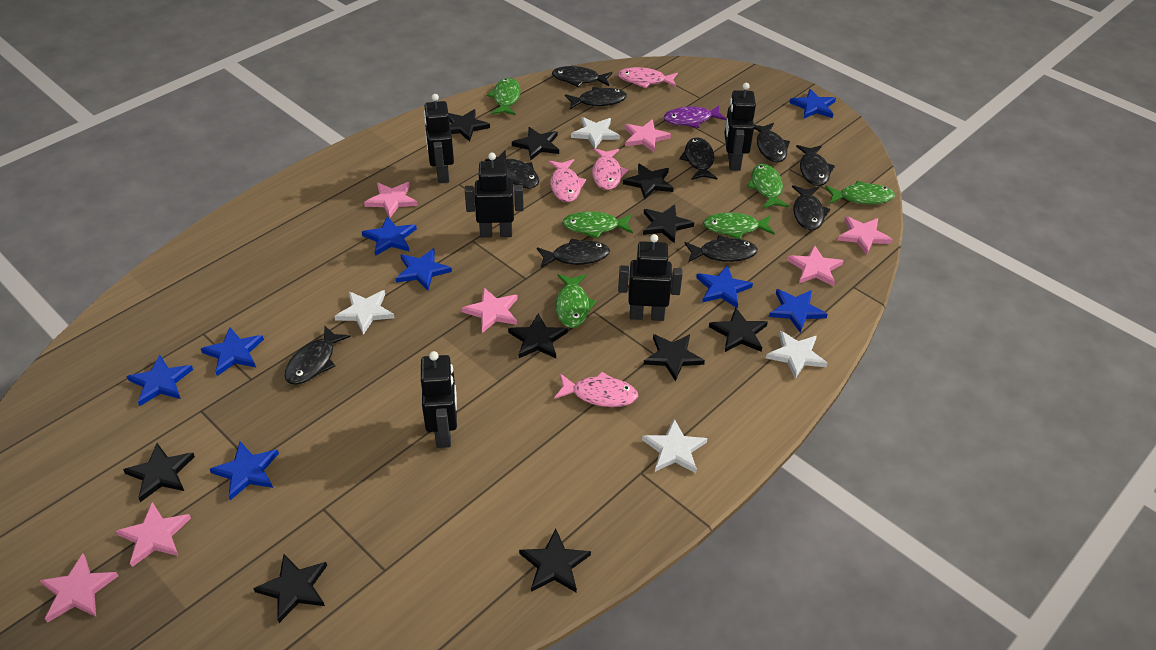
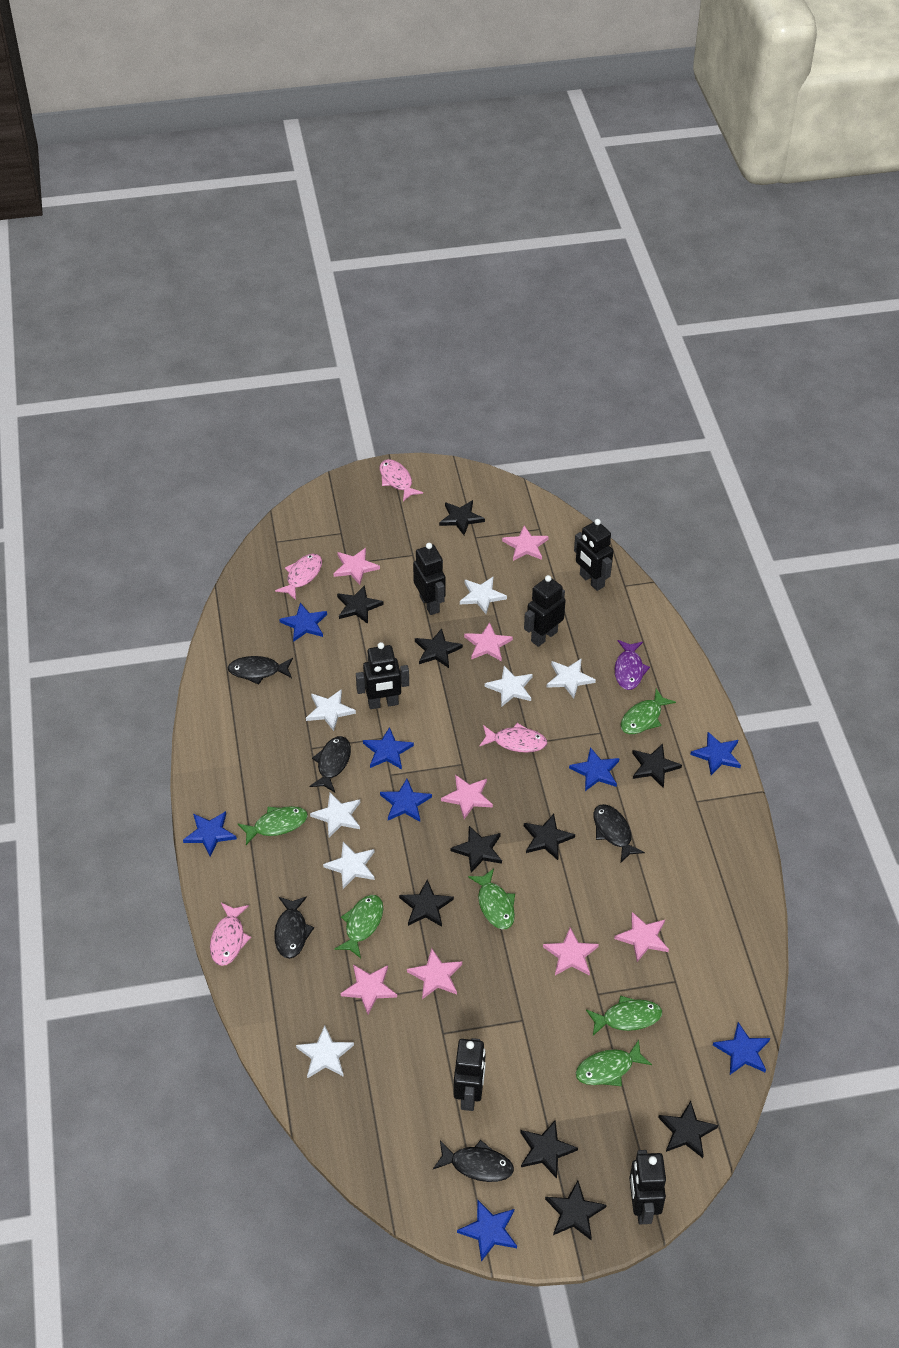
black fish: 10 -> 5
black robot: 5 -> 6
pink star: 7 -> 8
white star: 4 -> 7

